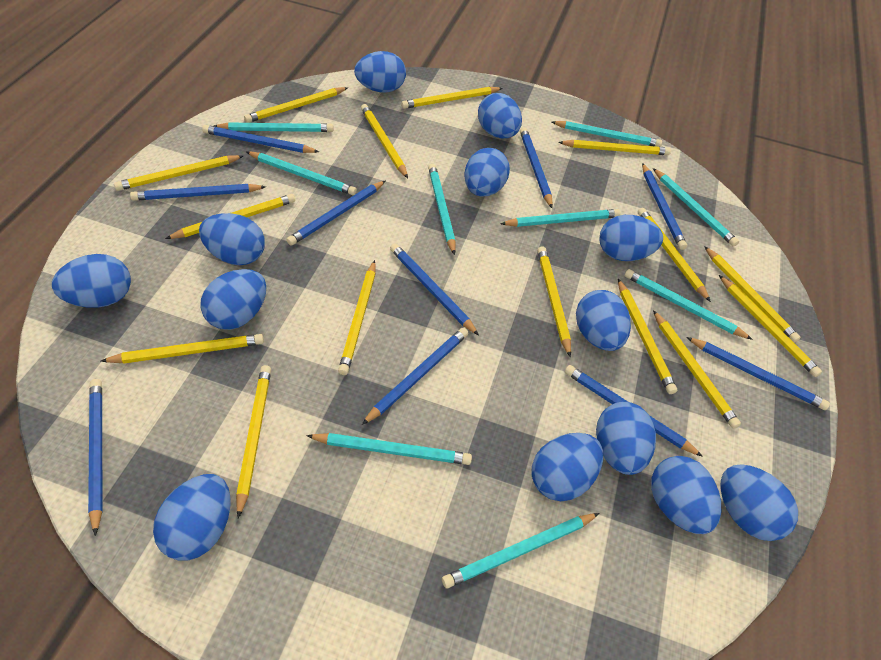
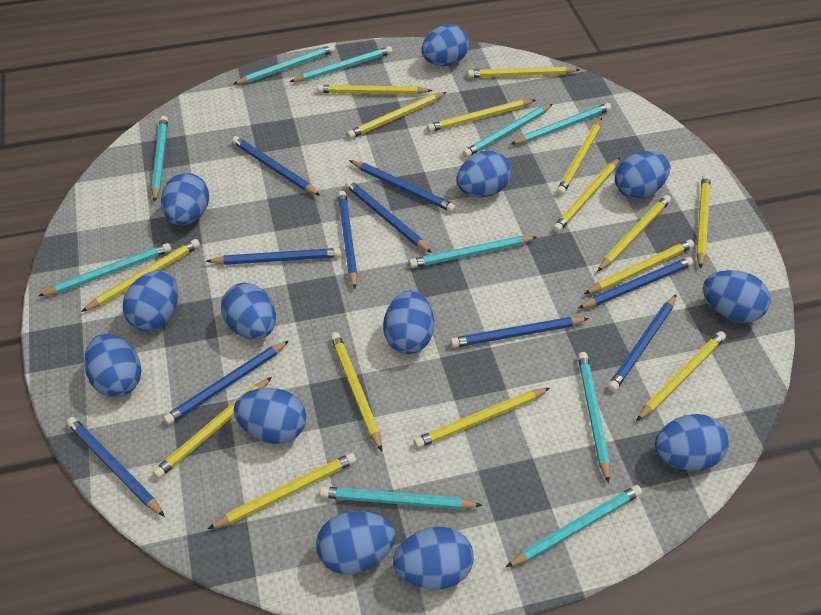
turquoise pencil: 9 -> 10

